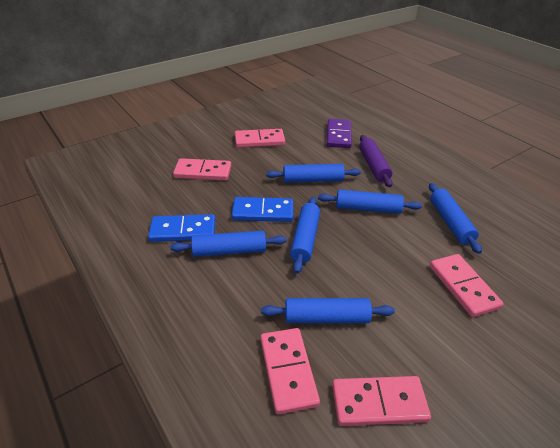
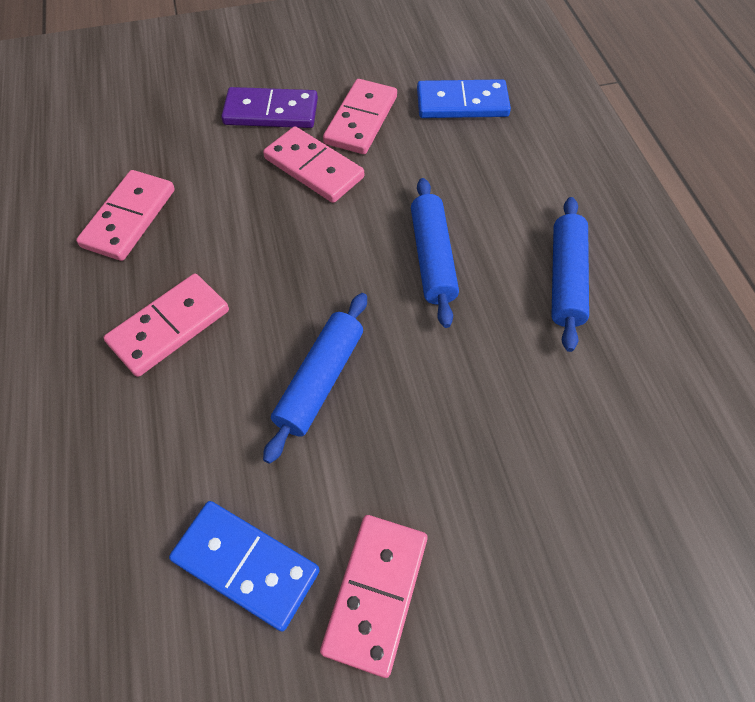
blue rolling pin: 6 -> 3
purple rolling pin: 1 -> 0

